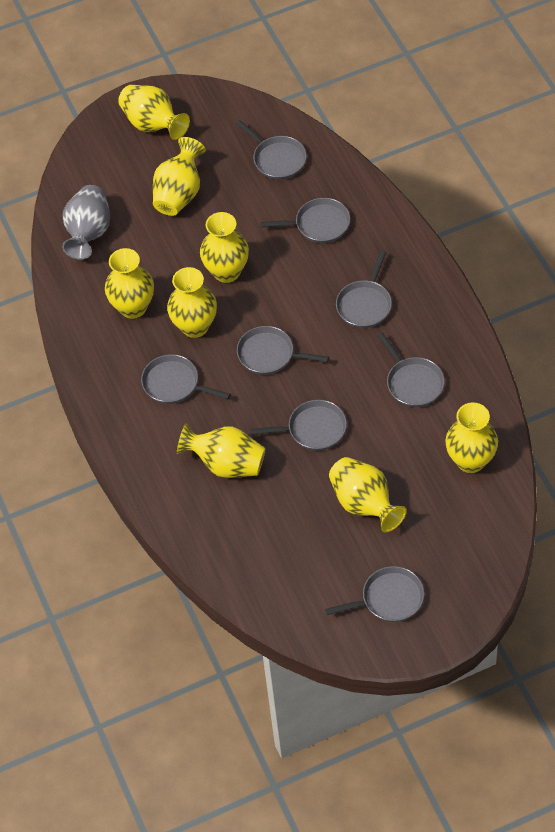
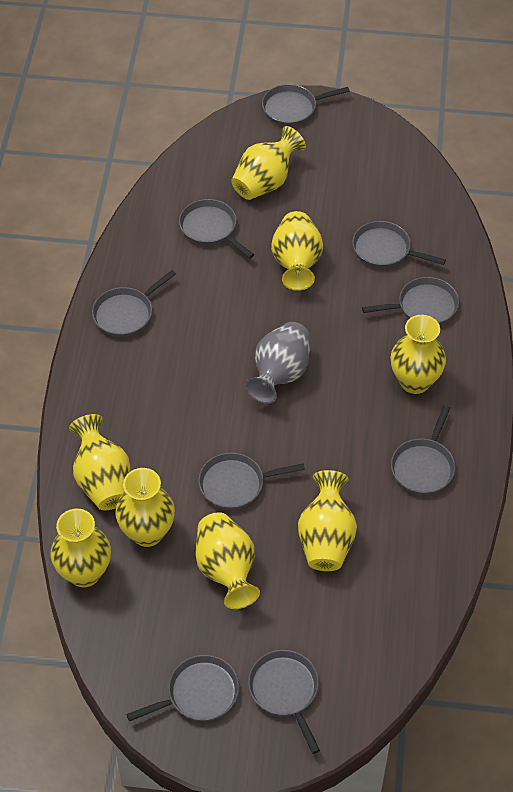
grey pan: 8 -> 9

